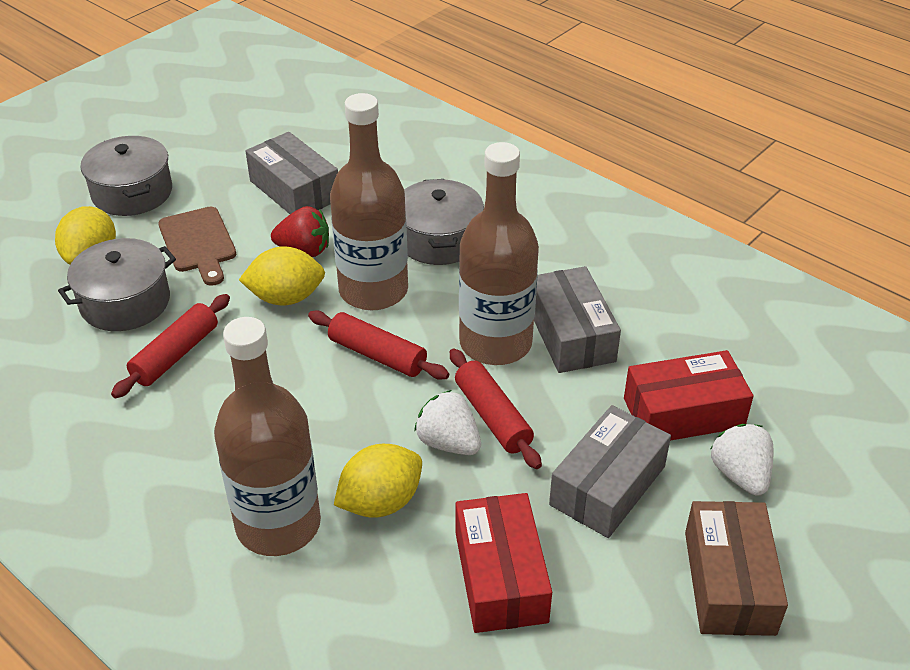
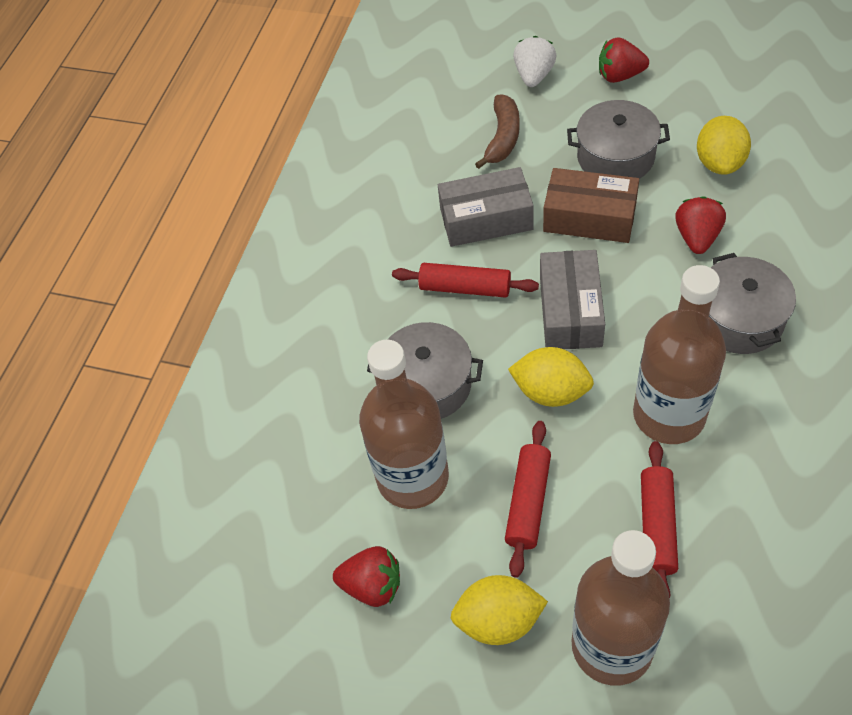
brown banana: 0 -> 1
brown cutting board: 1 -> 0
grey box: 3 -> 2
red box: 2 -> 0
red strawberry: 1 -> 3
white strawberry: 2 -> 1

